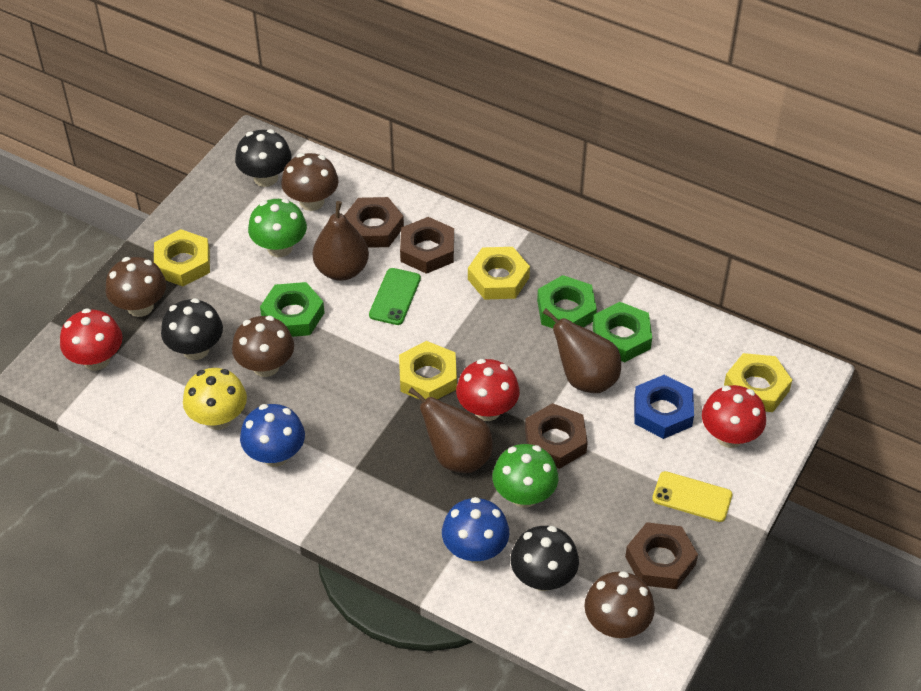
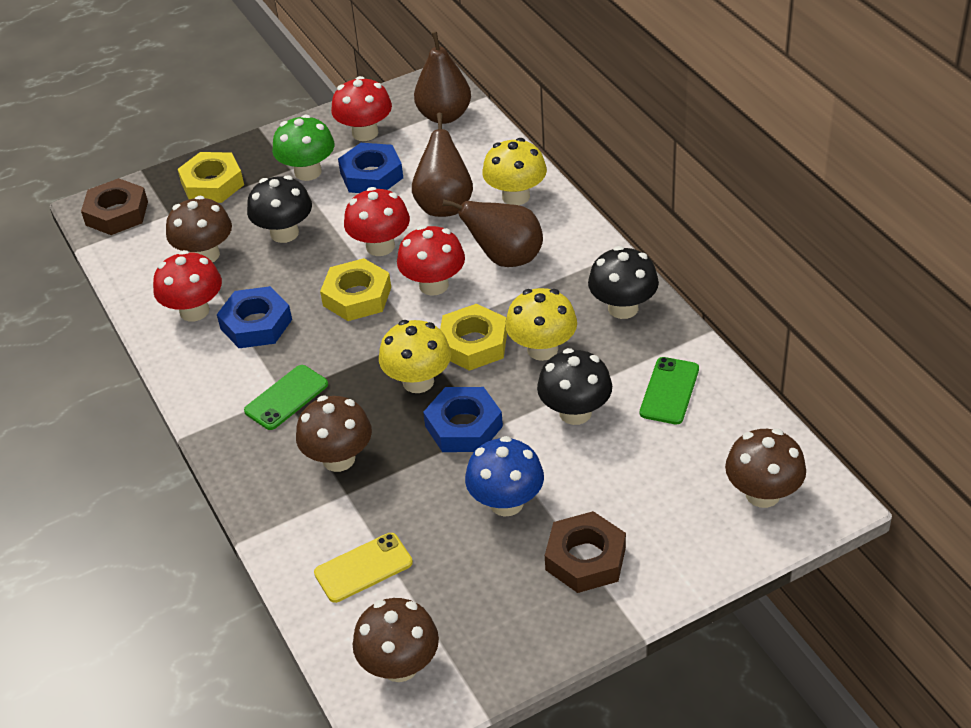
blue mushroom: 2 -> 1
blue nut: 1 -> 3
brown nut: 4 -> 2
green mushroom: 2 -> 1
green nut: 3 -> 0
green phone: 1 -> 2
red mushroom: 3 -> 4
yellow mushroom: 1 -> 3
yellow nut: 4 -> 3

